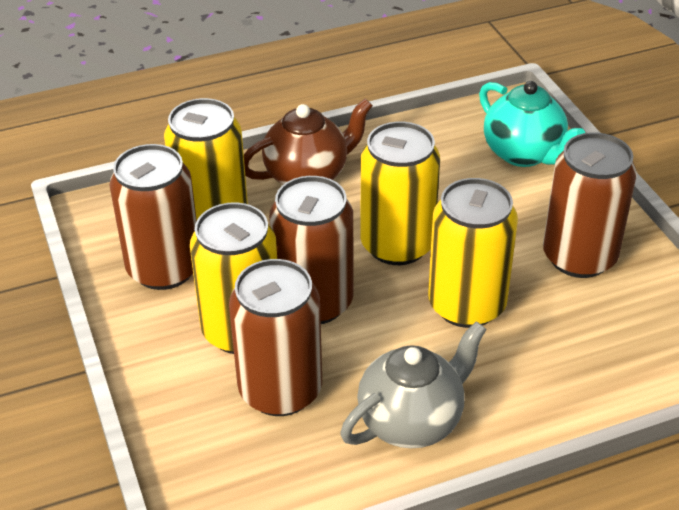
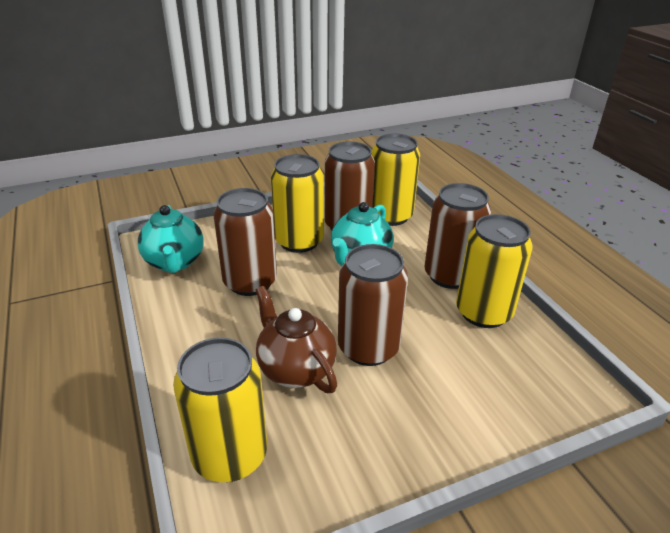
grey teapot: 1 -> 0
turquoise teapot: 1 -> 2

